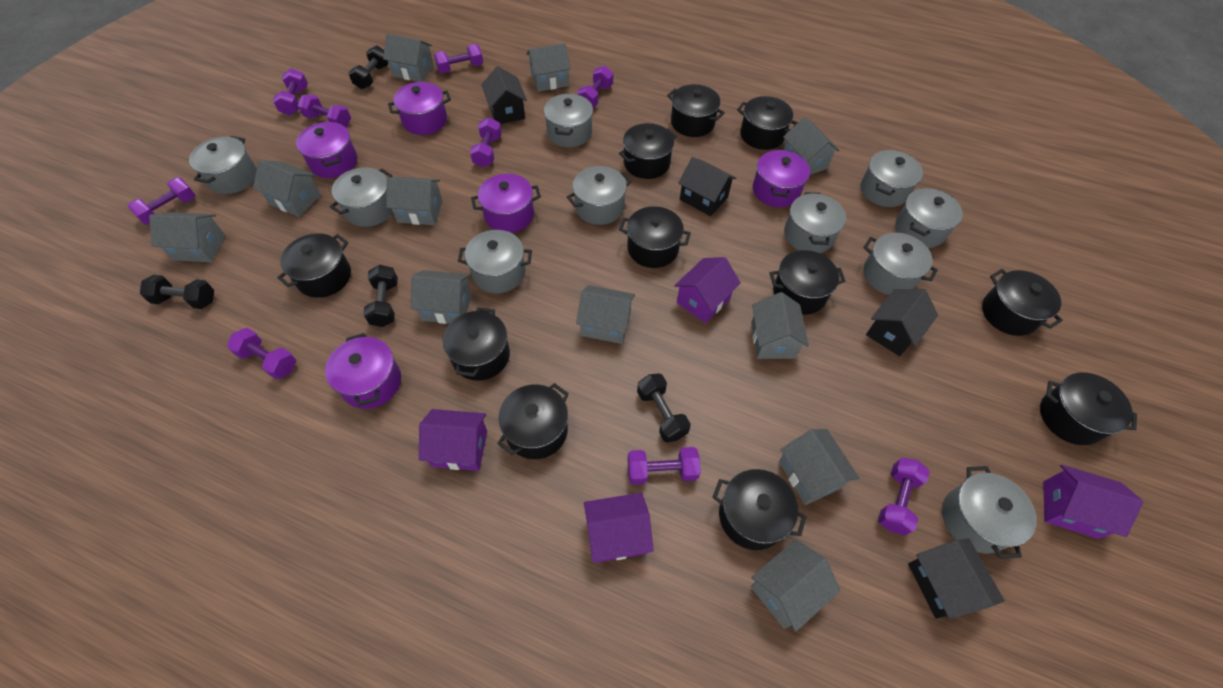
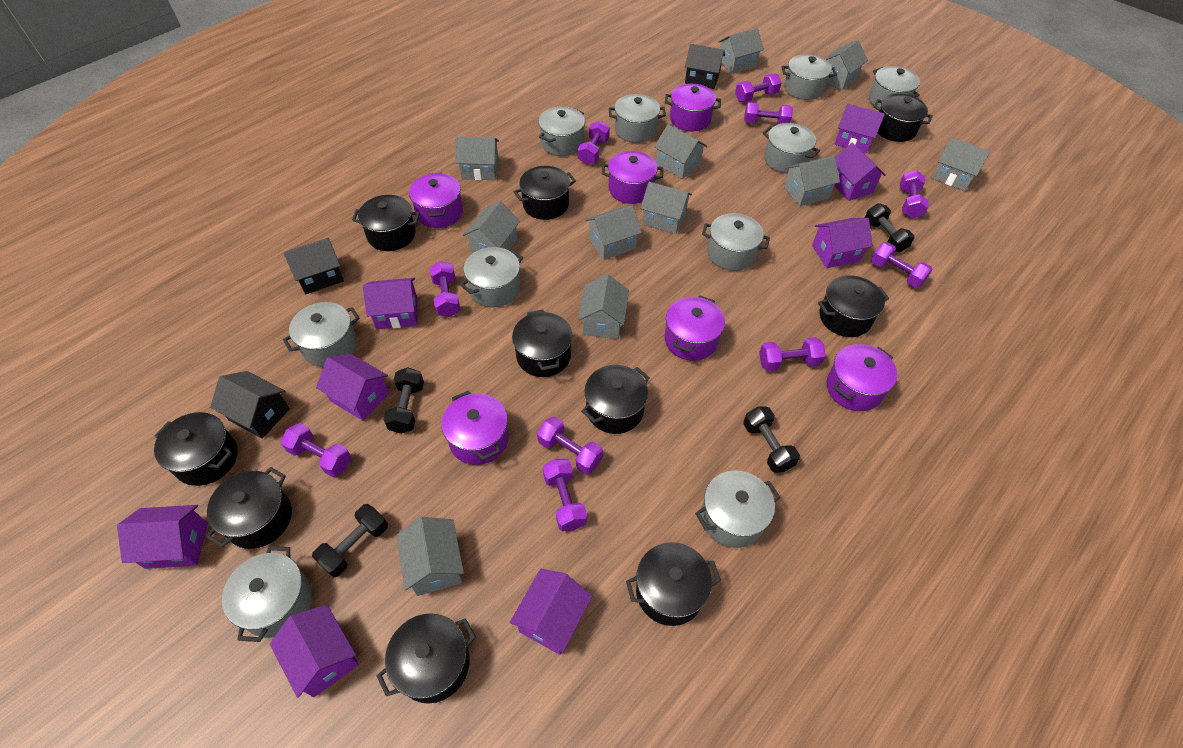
black house: 4 -> 3
black pot: 11 -> 10
purple dumbbell: 9 -> 10
purple house: 4 -> 8
purple pot: 5 -> 6

